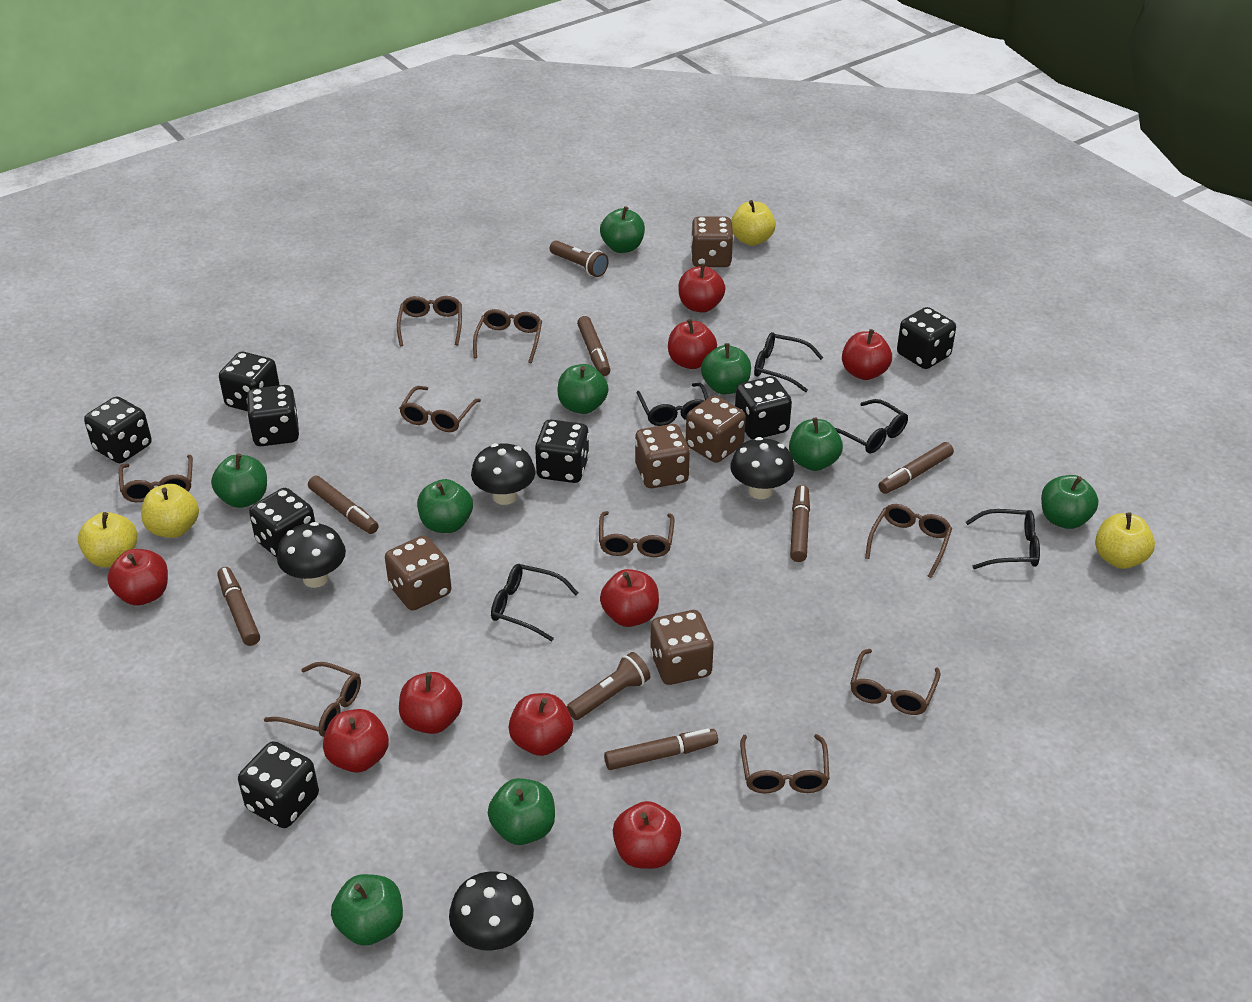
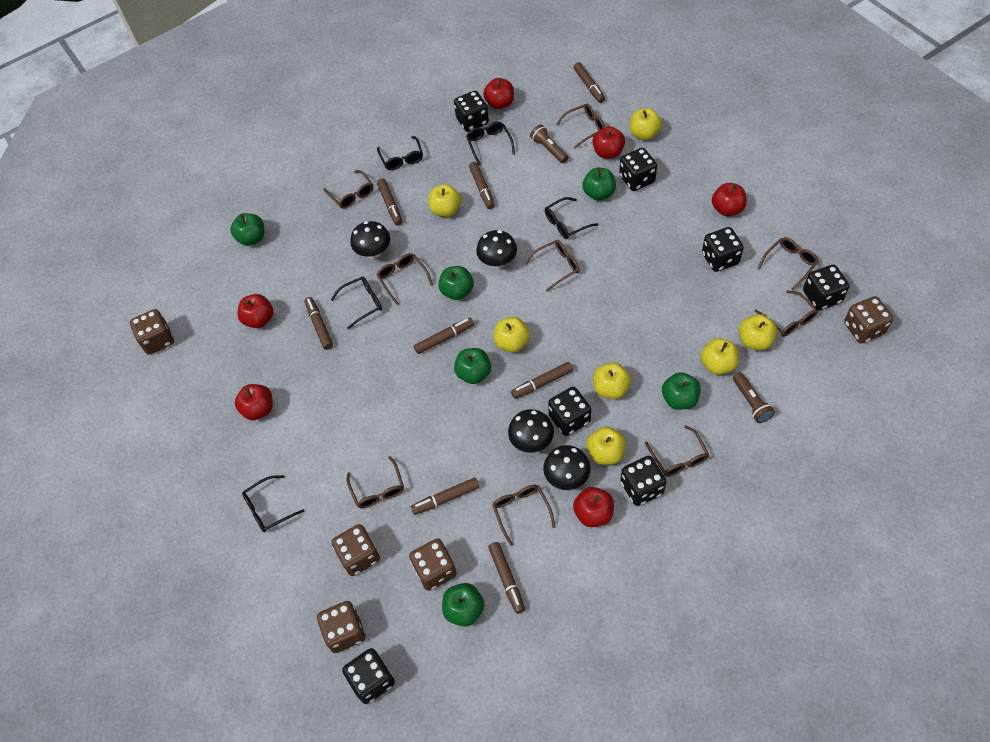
black dice: 8 -> 7
brown marker: 6 -> 8
green apple: 9 -> 6
red apple: 9 -> 6
yellow apple: 4 -> 7

